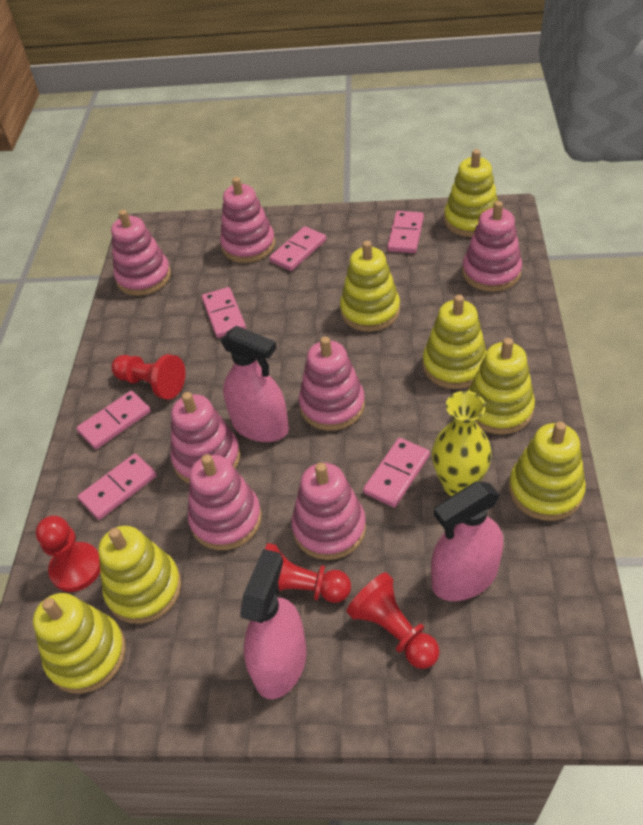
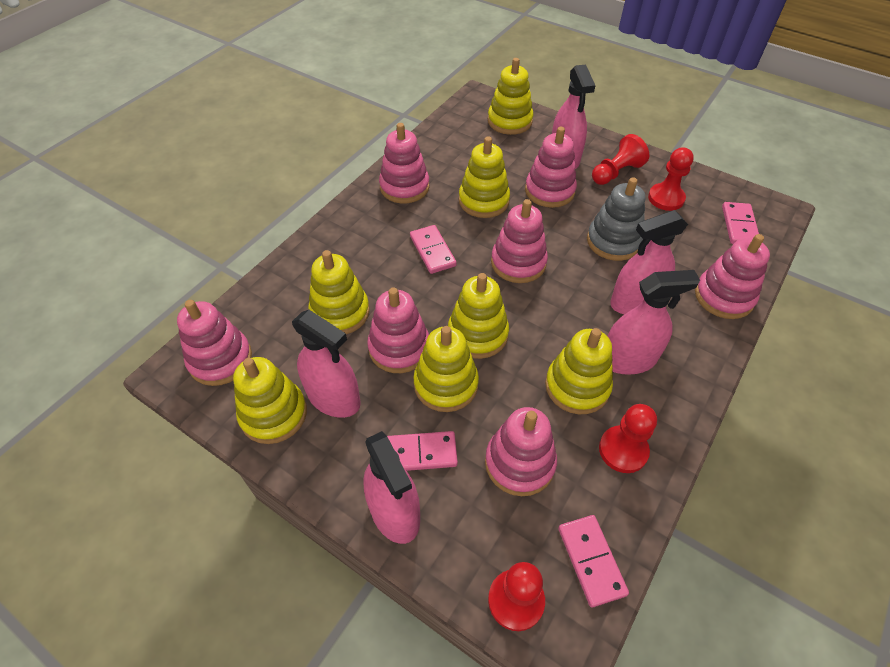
grey stacking toy: 0 -> 1
pink domino: 6 -> 4
pink spray bottle: 3 -> 5
yellow vase: 1 -> 0

